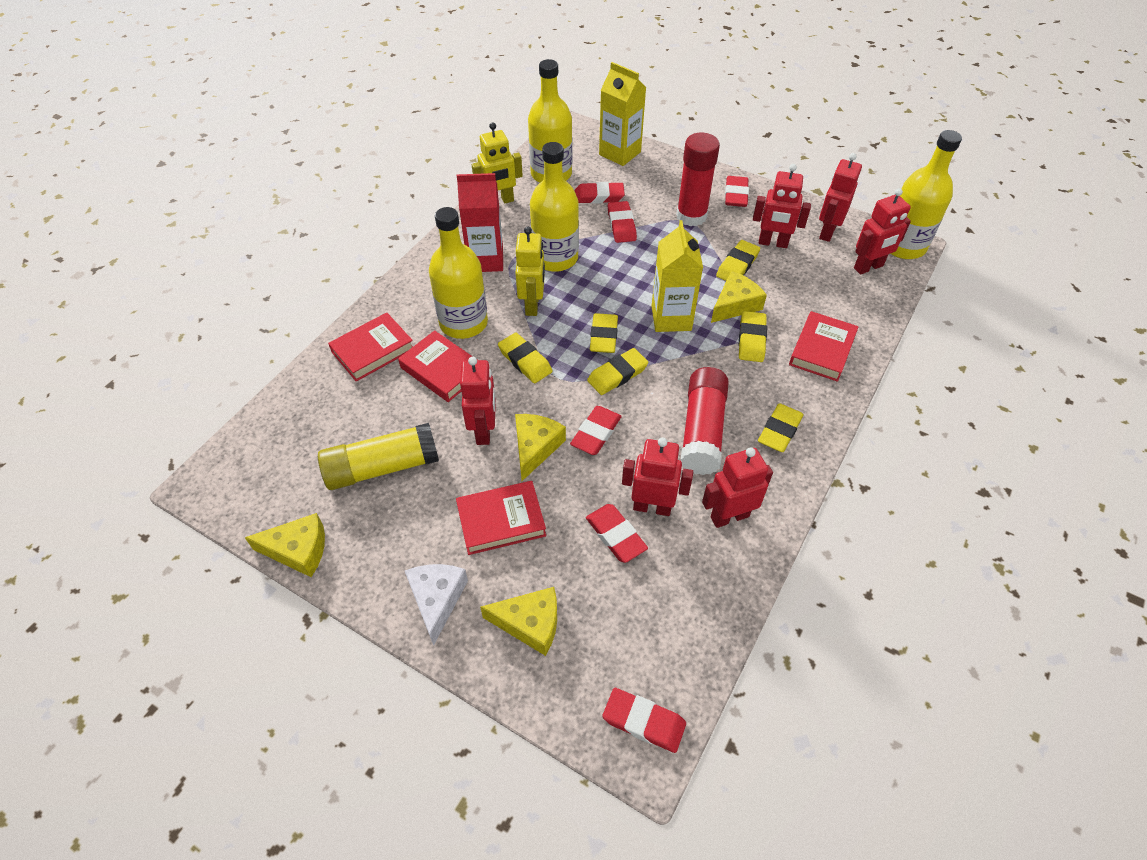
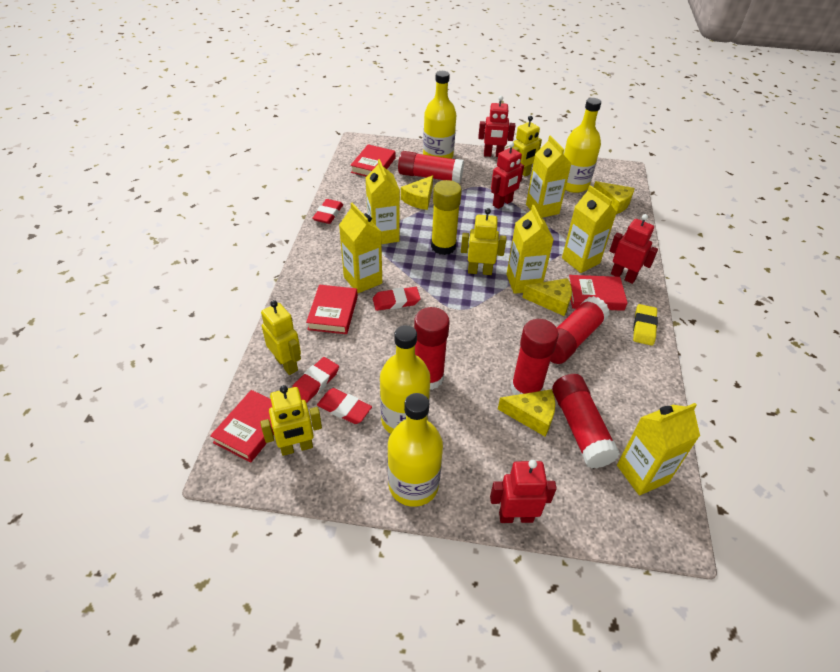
red carton: 1 -> 0
red eraser: 6 -> 4
red glue stick: 2 -> 5
red robot: 6 -> 4
white cheese: 1 -> 0
yellow carton: 2 -> 6
yellow eraser: 6 -> 1
yellow robot: 2 -> 4

